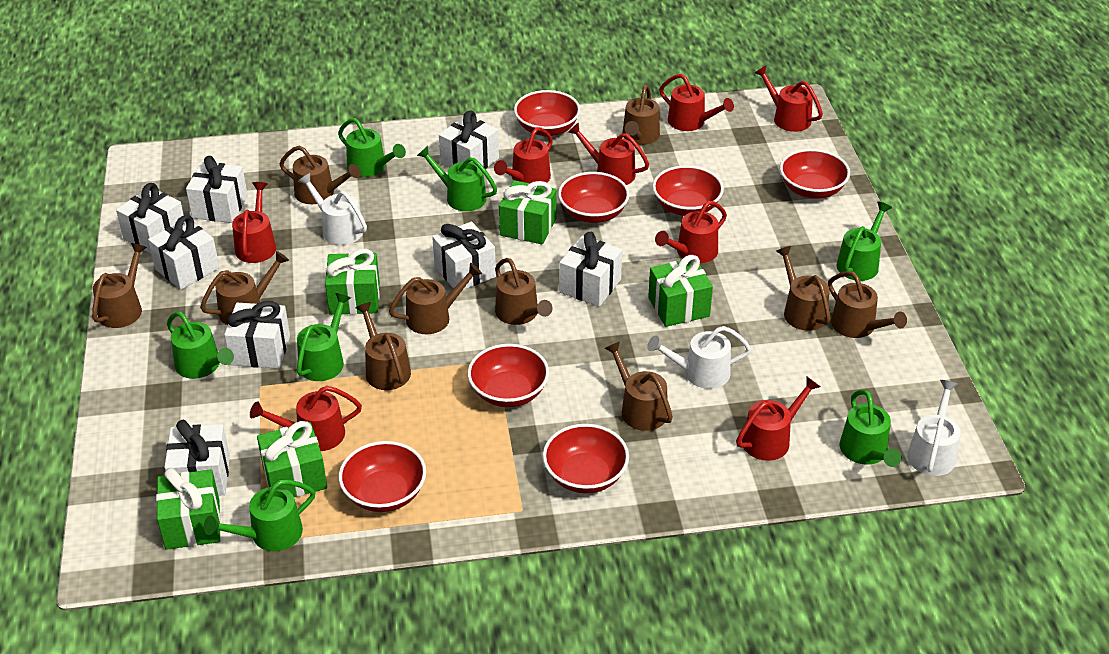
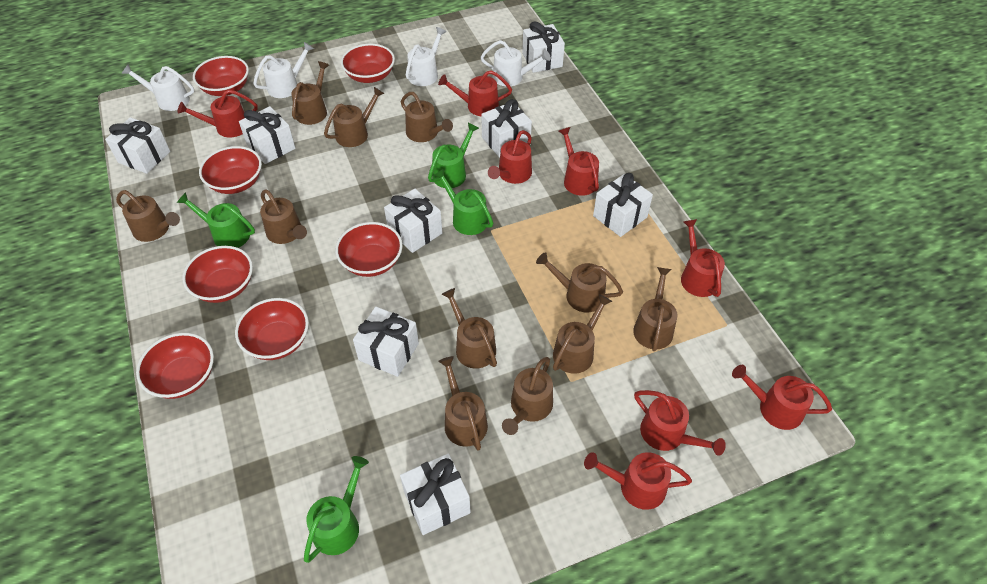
brown watering can: 10 -> 11
green gift: 5 -> 0
green watering can: 7 -> 4
white watering can: 3 -> 4

